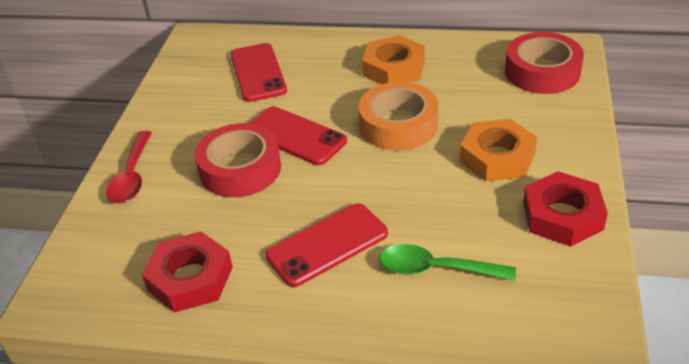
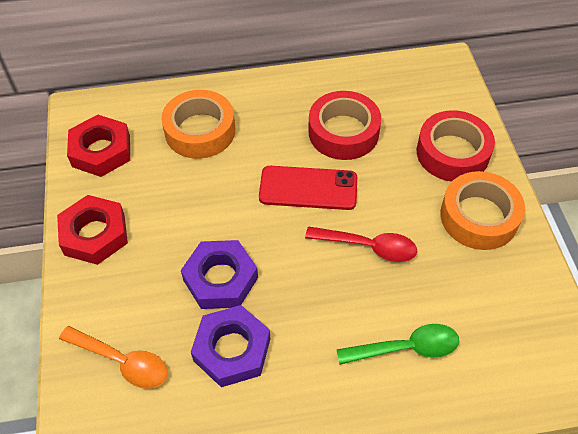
orange nut: 2 -> 0
orange spoon: 0 -> 1
orange tape: 1 -> 2
purple nut: 0 -> 2
red phone: 3 -> 1

